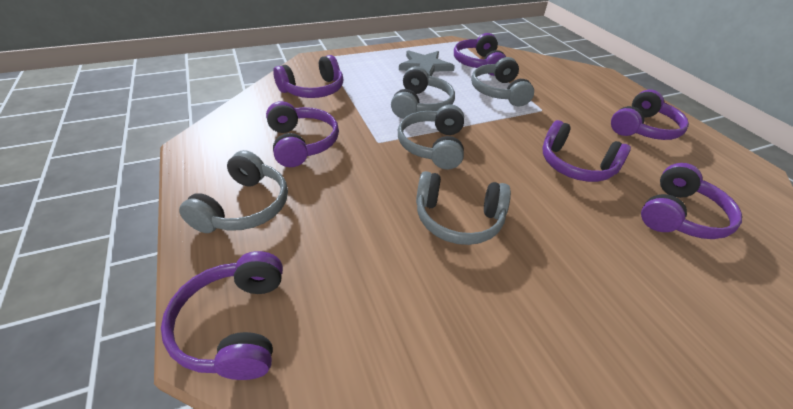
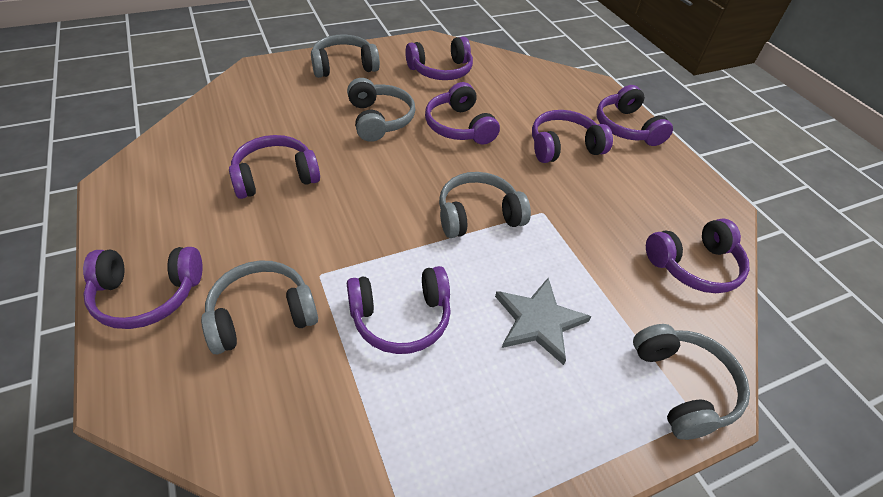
purple headphones: 7 -> 8

